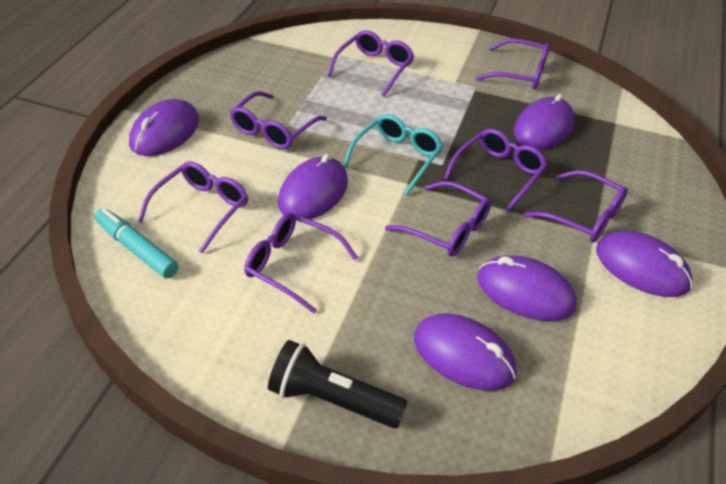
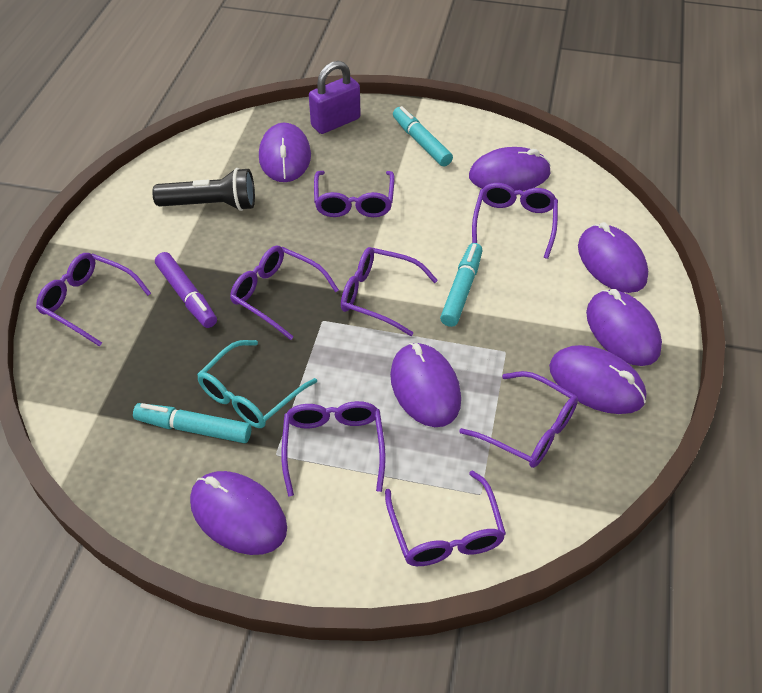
purple marker: 0 -> 1
purple mouse: 6 -> 7
purple padlock: 0 -> 1
turquoise marker: 1 -> 3

